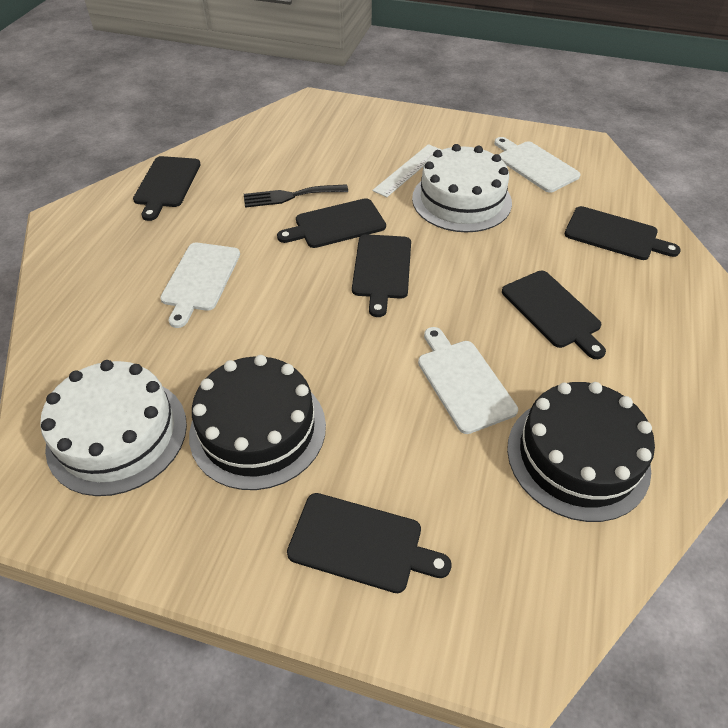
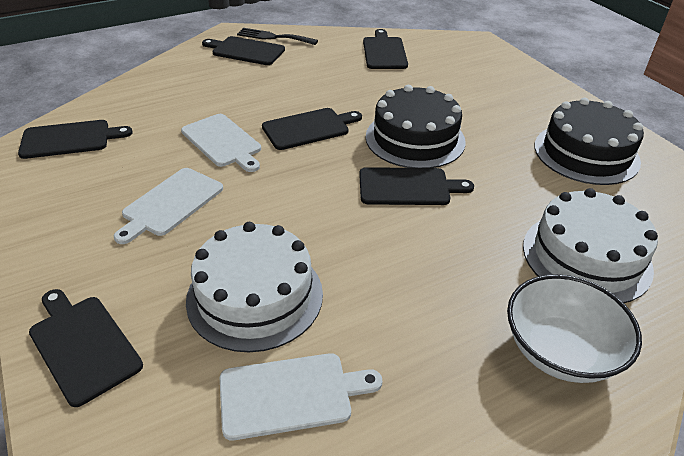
white bowl: 0 -> 1
white ruler: 1 -> 0

